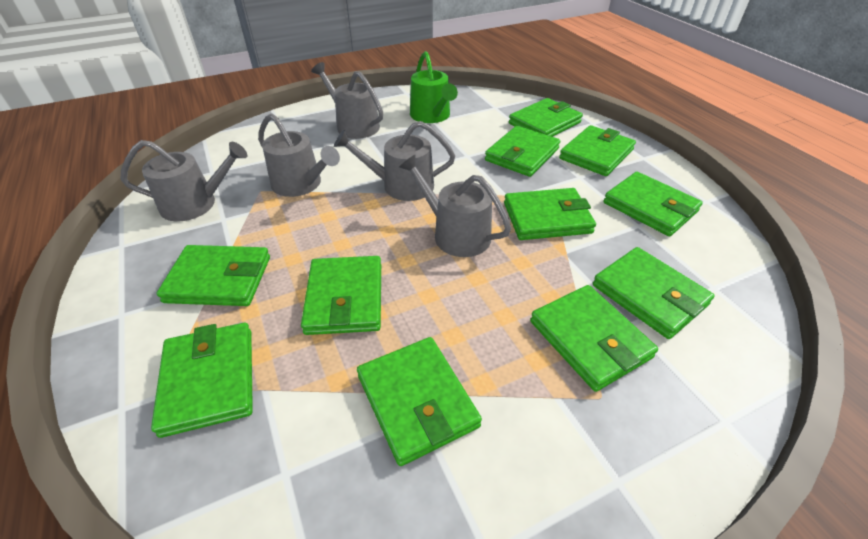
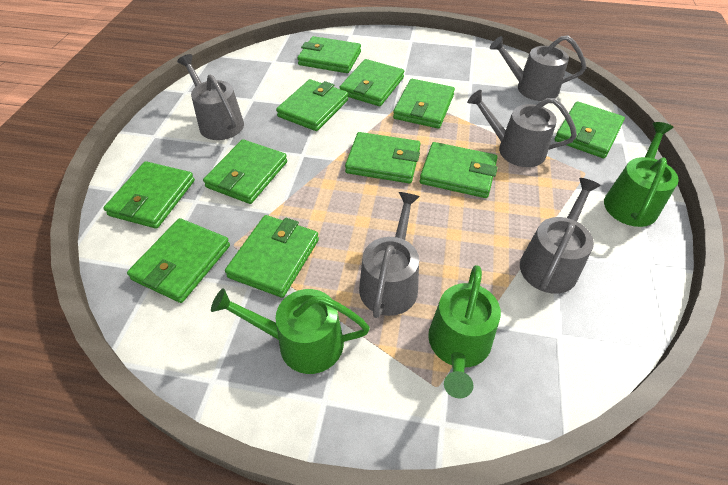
green watering can: 1 -> 3

